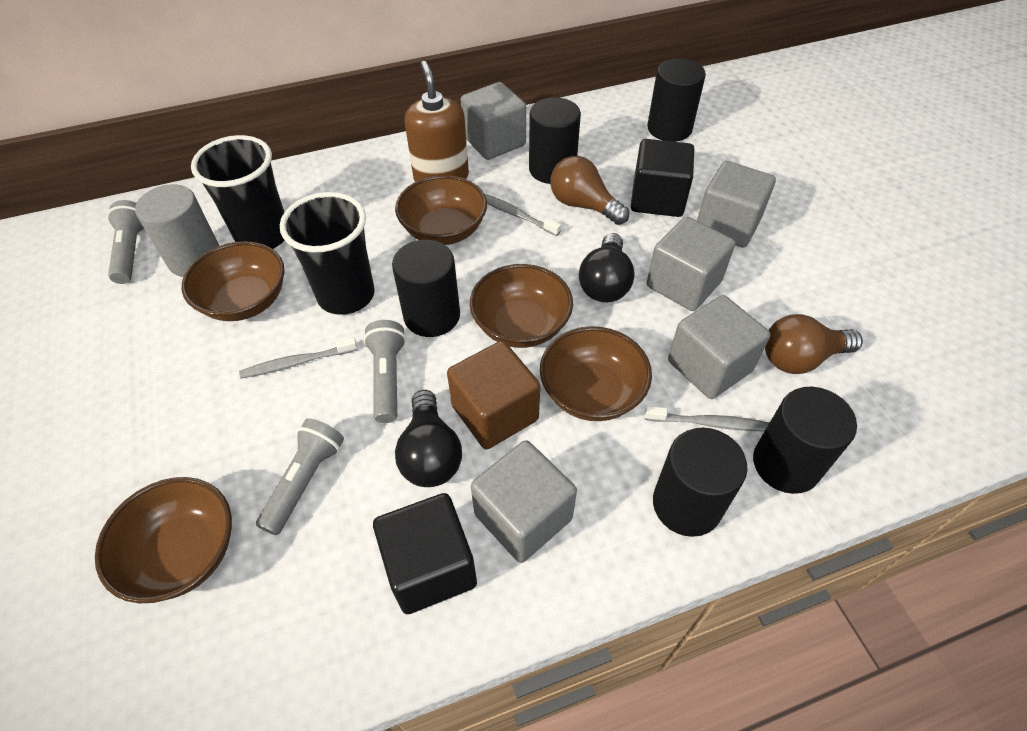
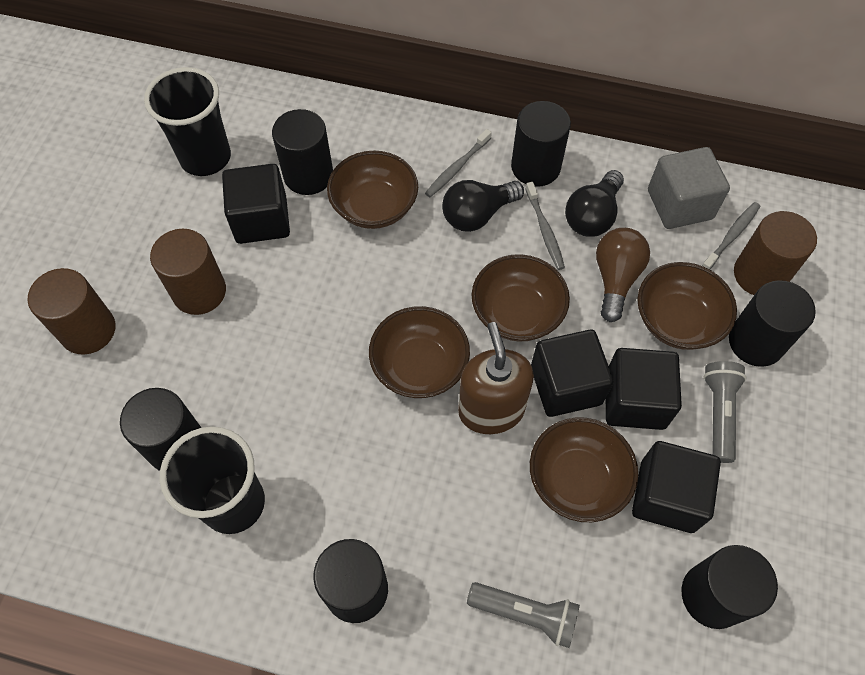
black cube: 2 -> 4
black cylinder: 5 -> 6
brown cube: 1 -> 0
brown cylinder: 0 -> 3
brown light bulb: 2 -> 1
grey cube: 5 -> 1
grey cylinder: 1 -> 0
grey flashlight: 3 -> 2

